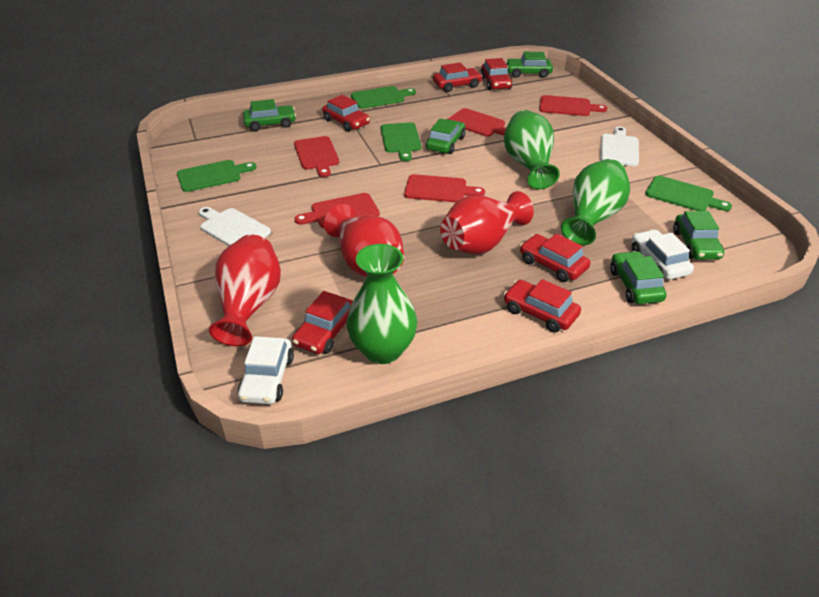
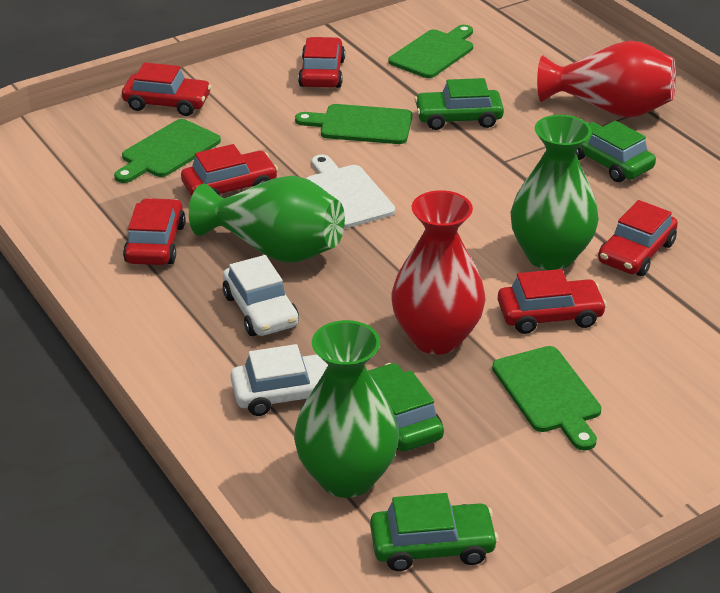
green car: 5 -> 4
red cutting board: 5 -> 0
red vase: 3 -> 2
white cutting board: 2 -> 1

